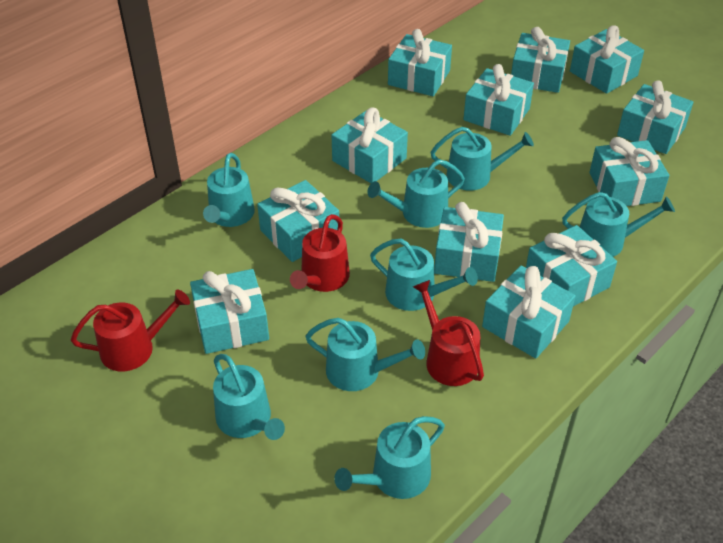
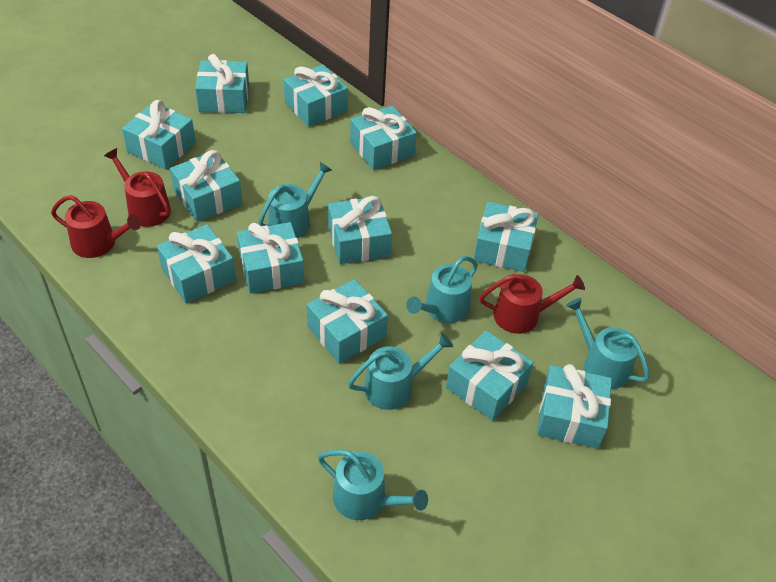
turquoise watering can: 8 -> 5

